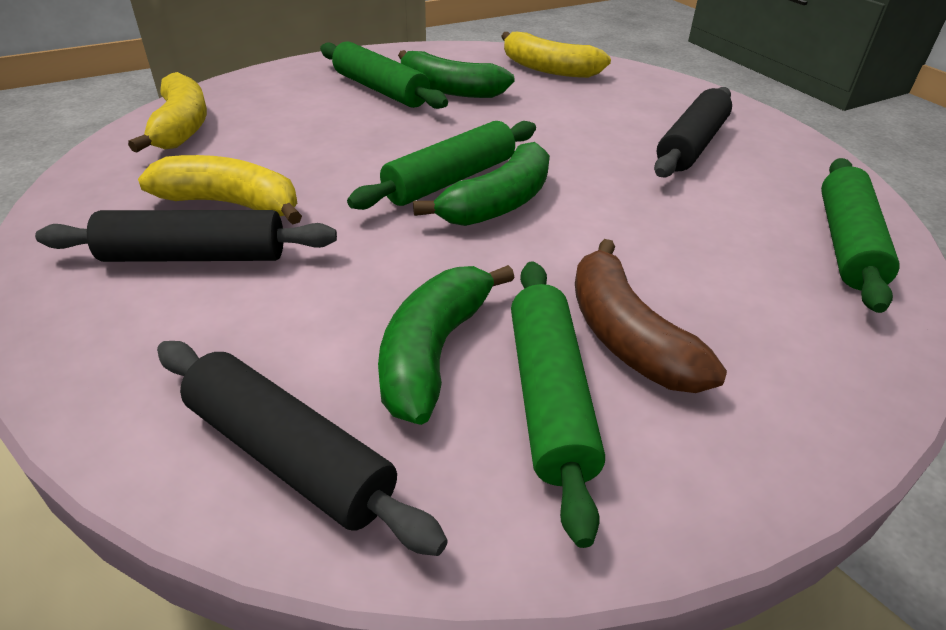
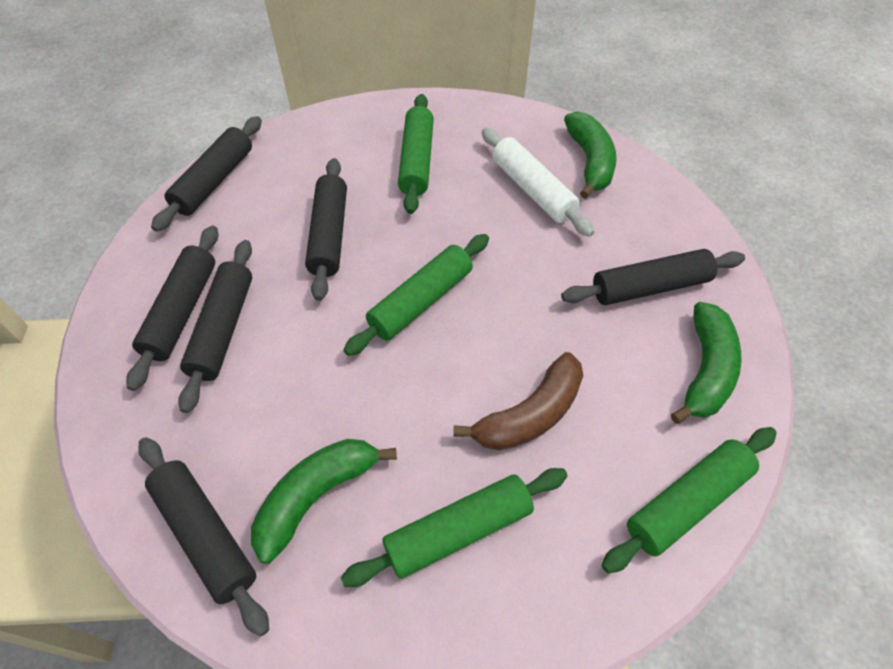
black rolling pin: 3 -> 6
white rolling pin: 0 -> 1
yellow banana: 3 -> 0

